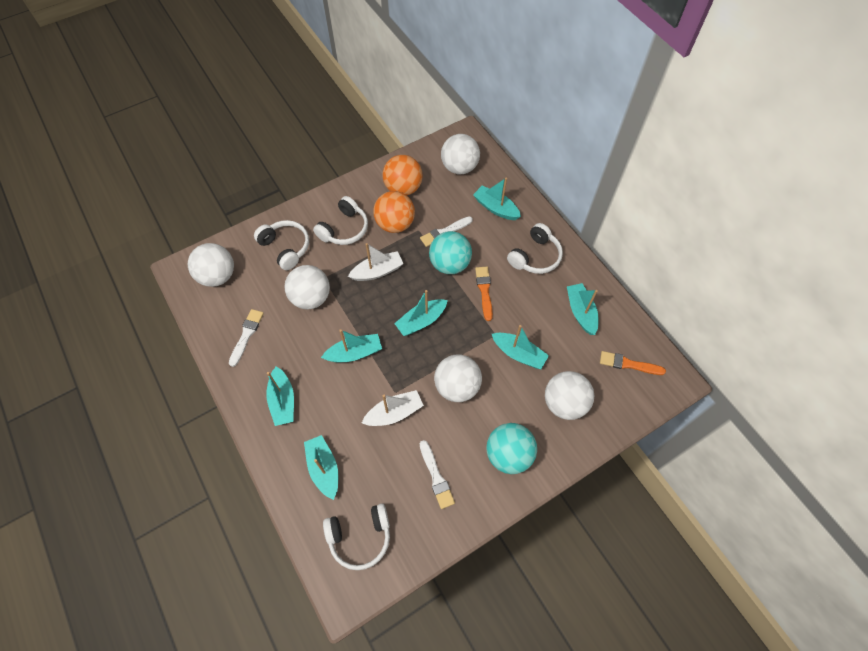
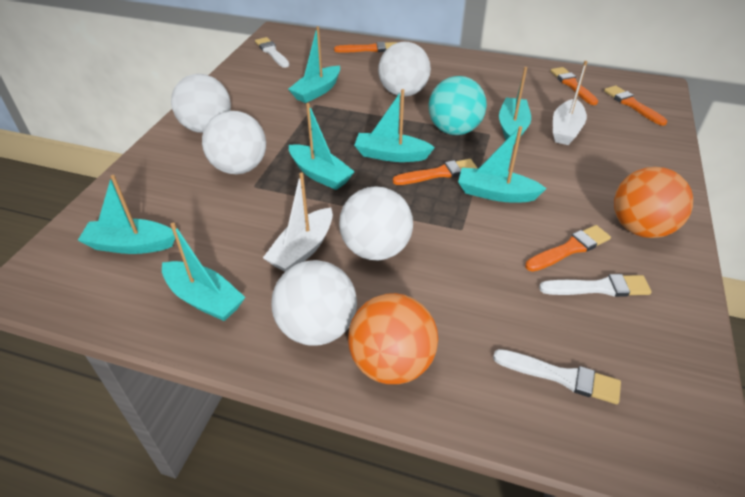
orange brush: 2 -> 5
turquoise ball: 2 -> 1
white headphones: 4 -> 0

